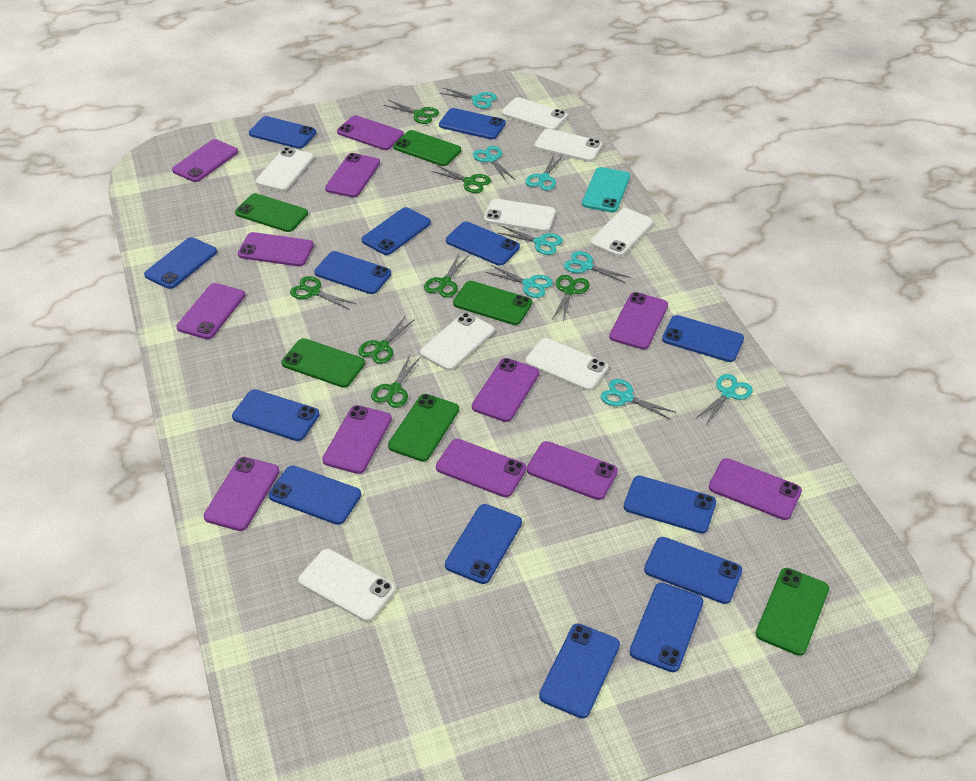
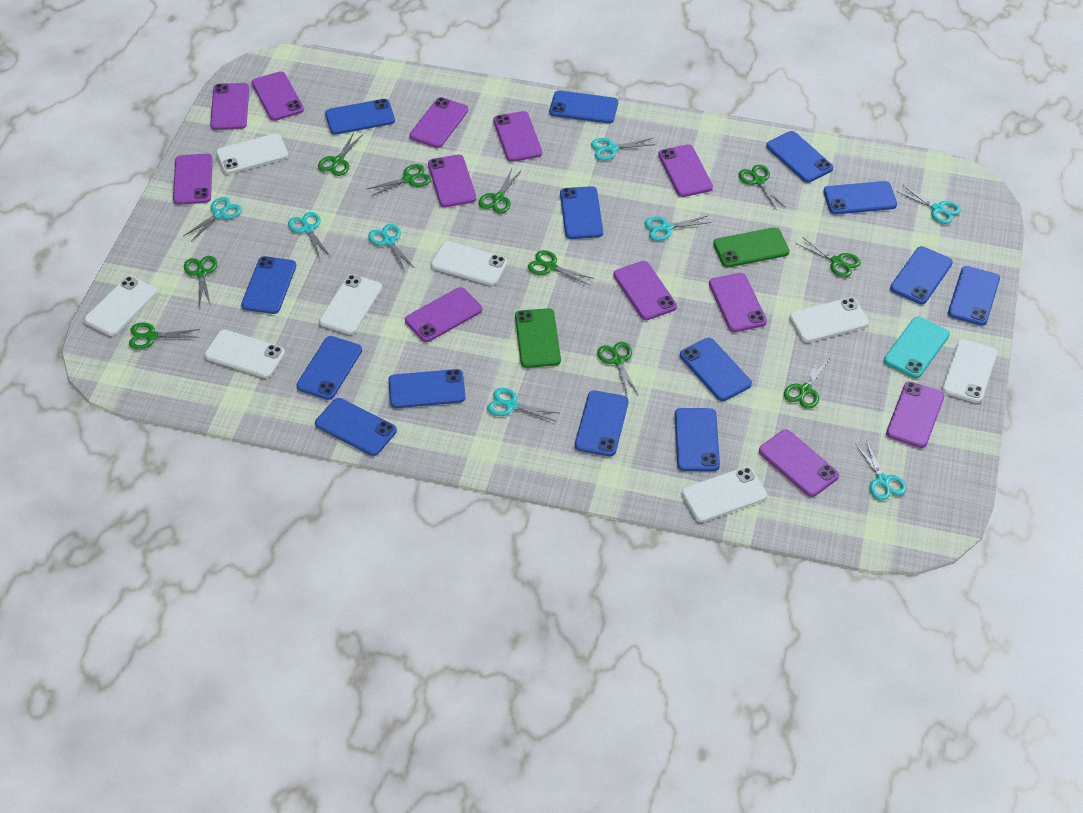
green phone: 6 -> 2
green scissors: 7 -> 10

